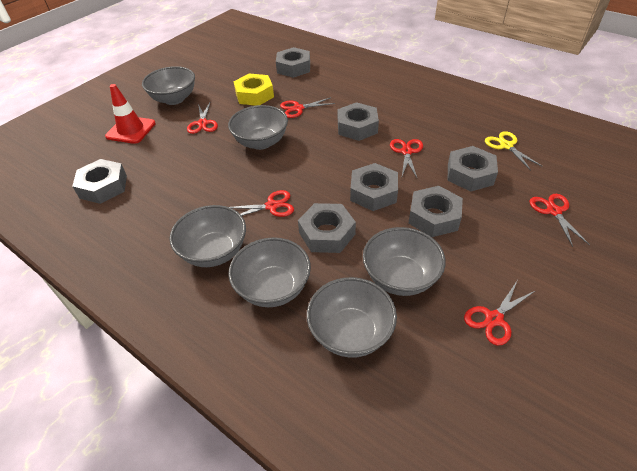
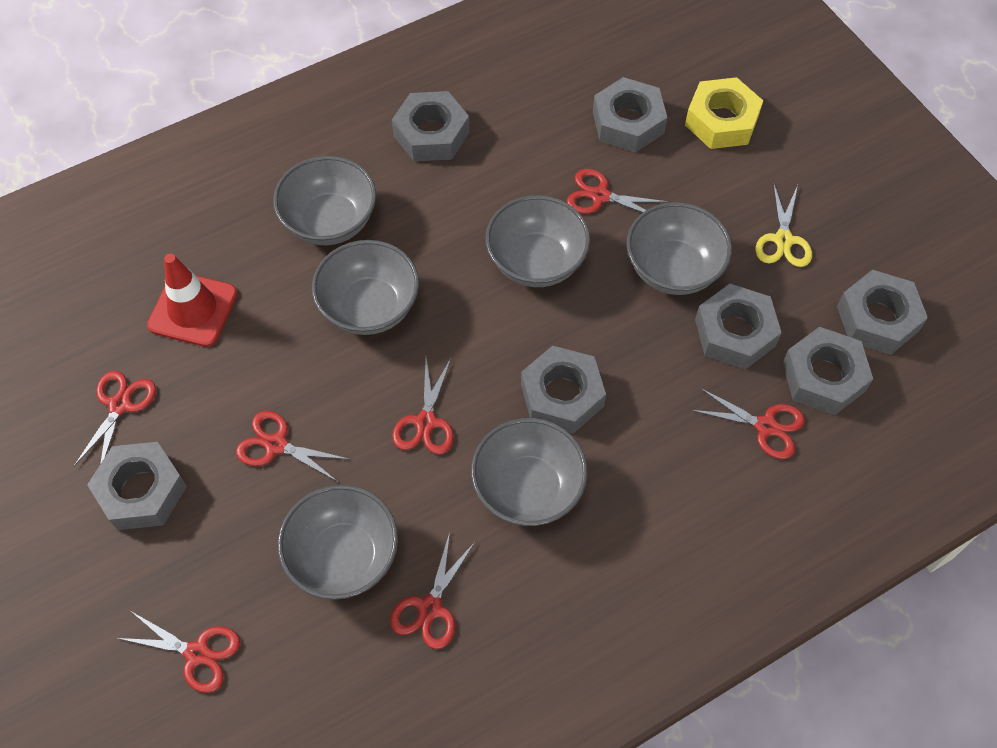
red scissors: 6 -> 7

